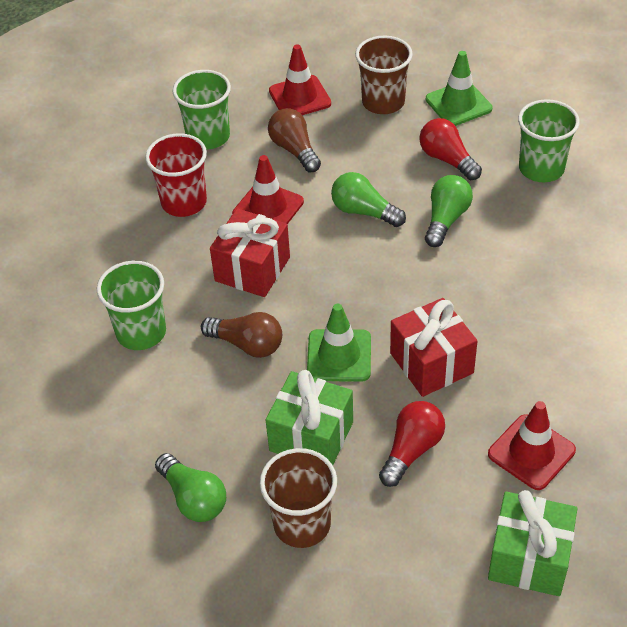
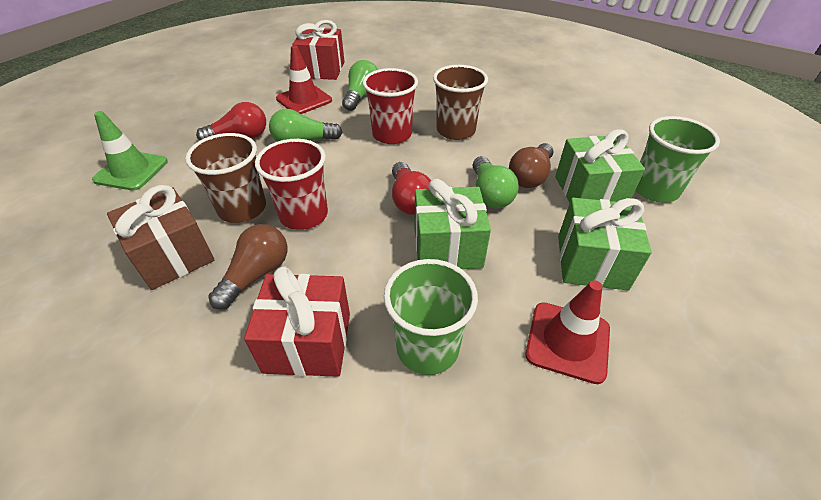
brown gift: 0 -> 1
green cup: 3 -> 2
green gift: 2 -> 3
green traffic cone: 2 -> 1
red cup: 1 -> 2
red traffic cone: 3 -> 2

